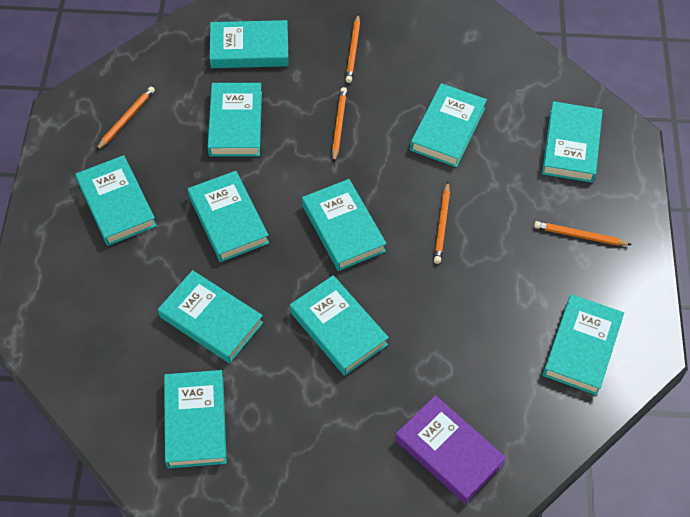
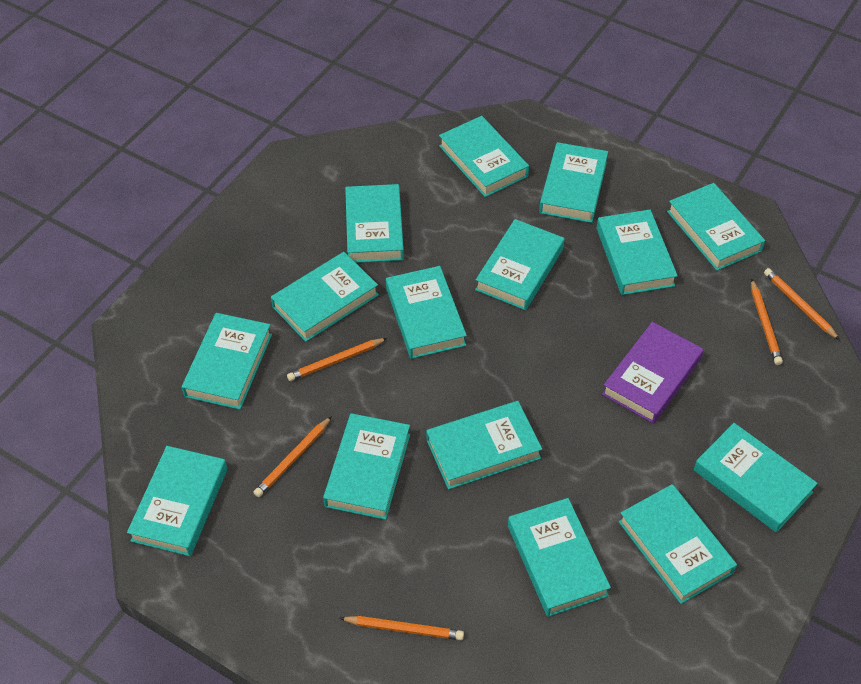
turquoise book: 11 -> 15

